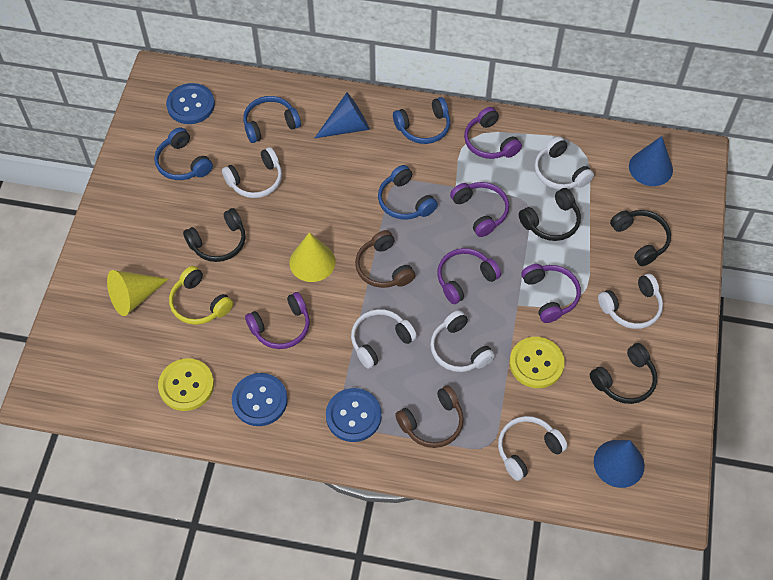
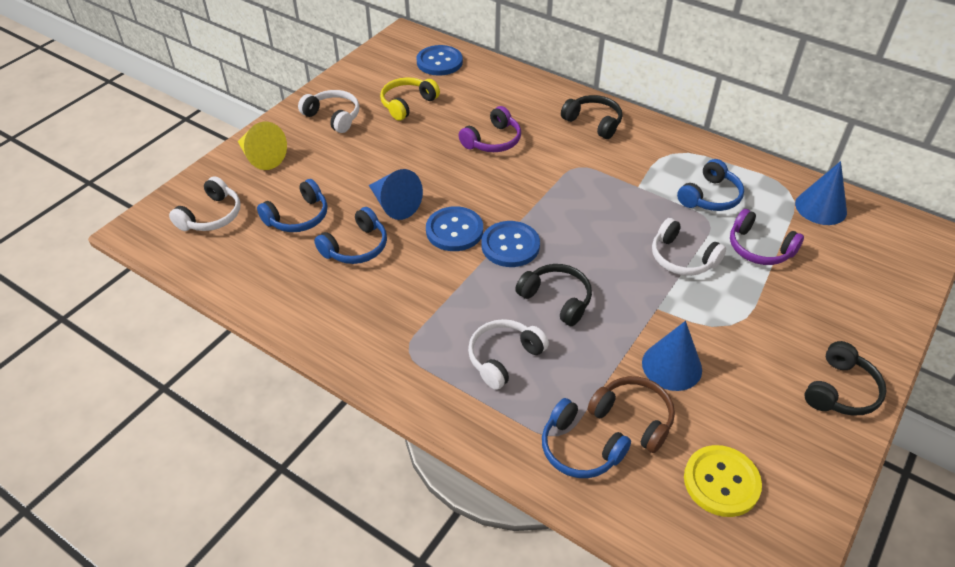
black headphones: 4 -> 3
brown headphones: 2 -> 1
purple headphones: 5 -> 2
white headphones: 6 -> 4
yellow button: 2 -> 1
yellow cone: 2 -> 1

